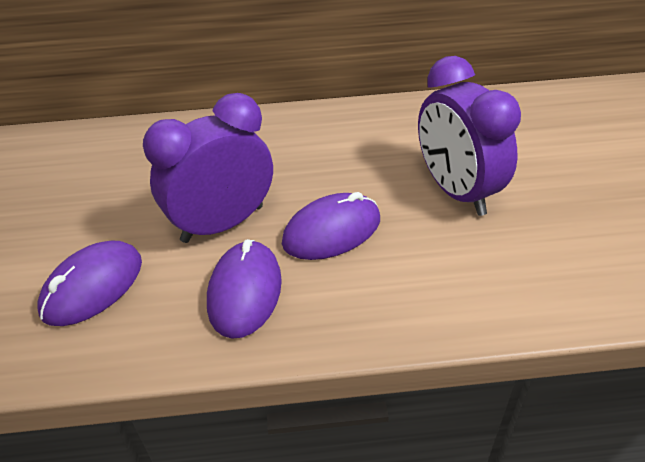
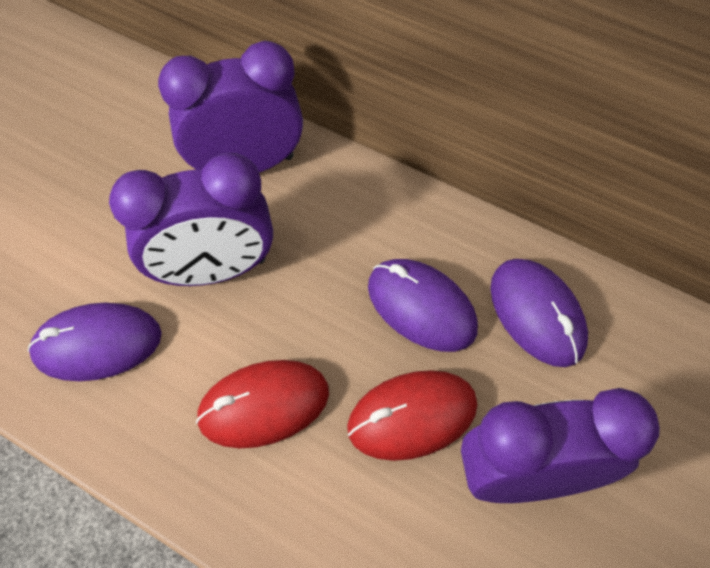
purple clock: 2 -> 3
red mouse: 0 -> 2

